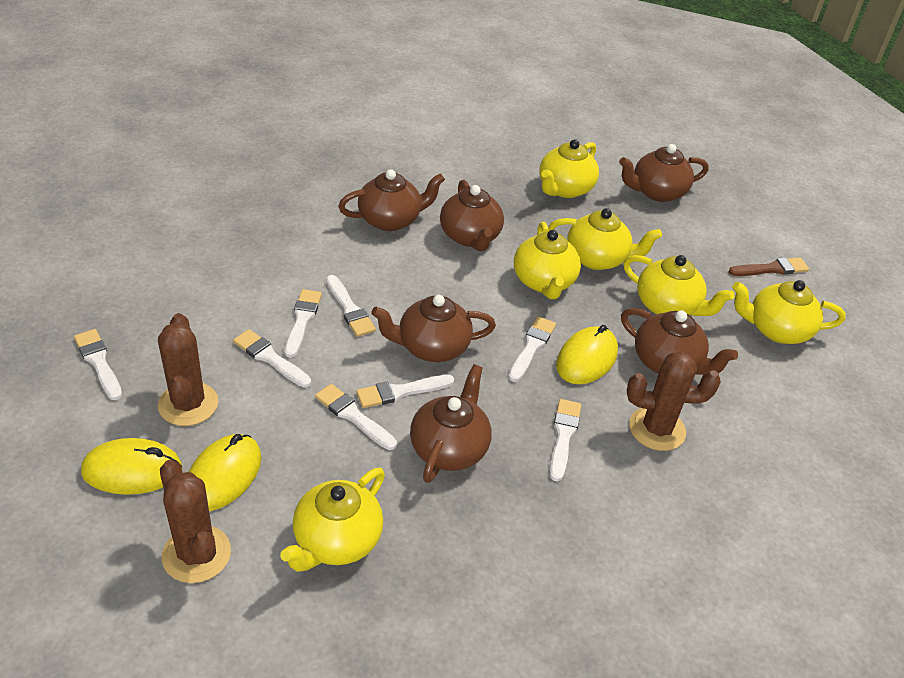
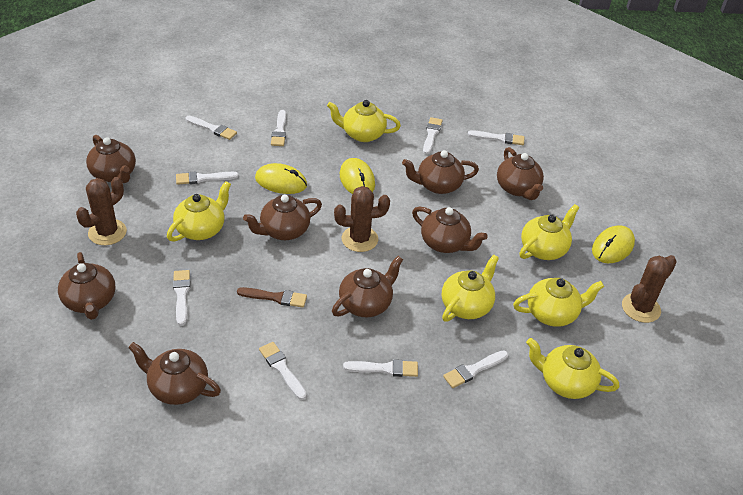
brown teapot: 6 -> 8
white brush: 8 -> 9

